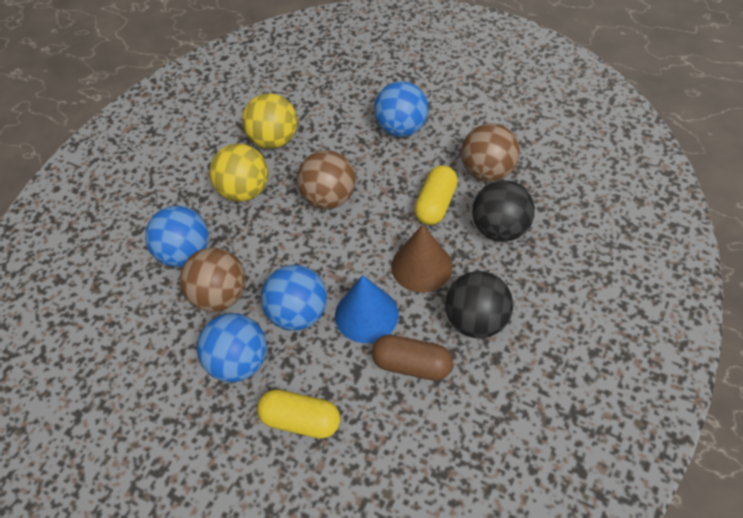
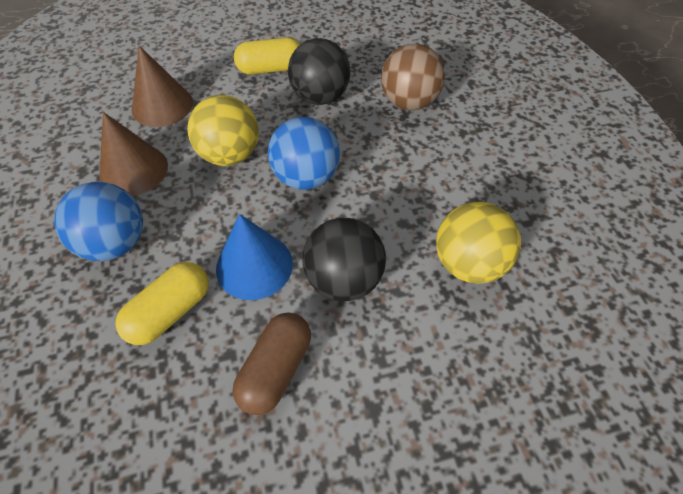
blue ball: 4 -> 2
brown ball: 3 -> 1
brown cone: 1 -> 2

